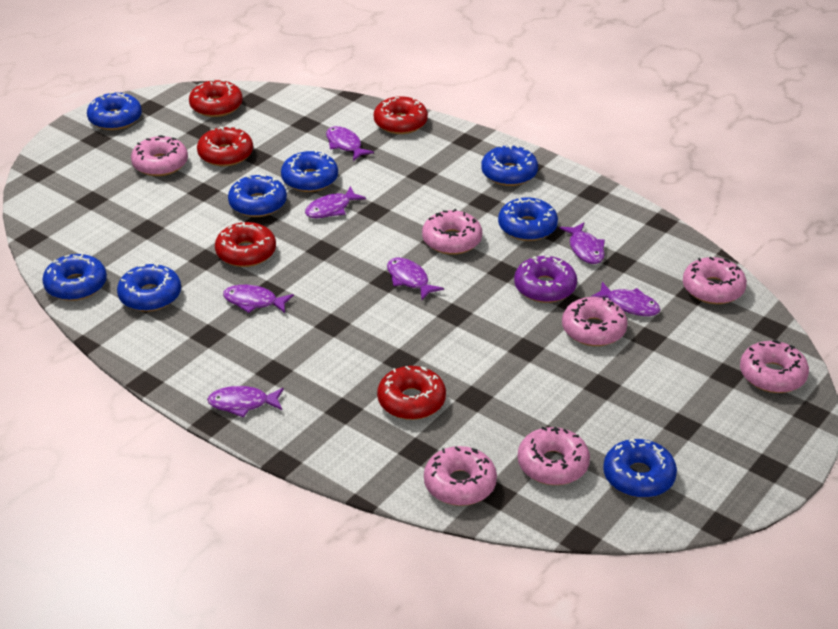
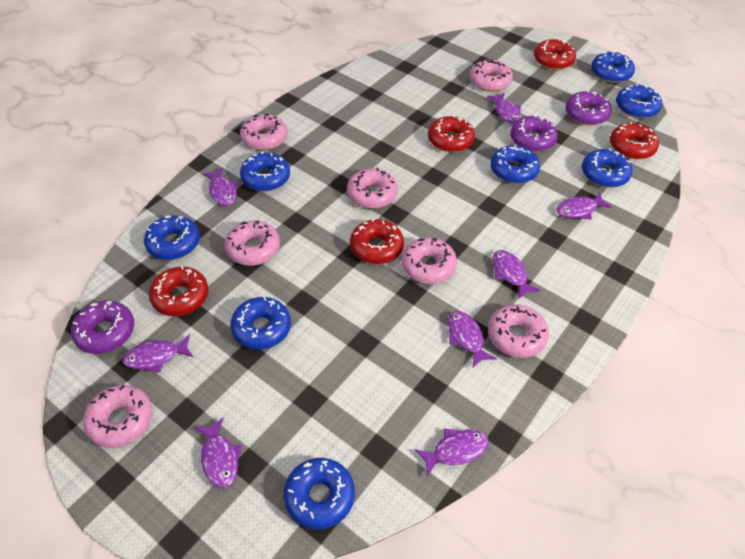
purple donut: 1 -> 3
purple fish: 7 -> 8

